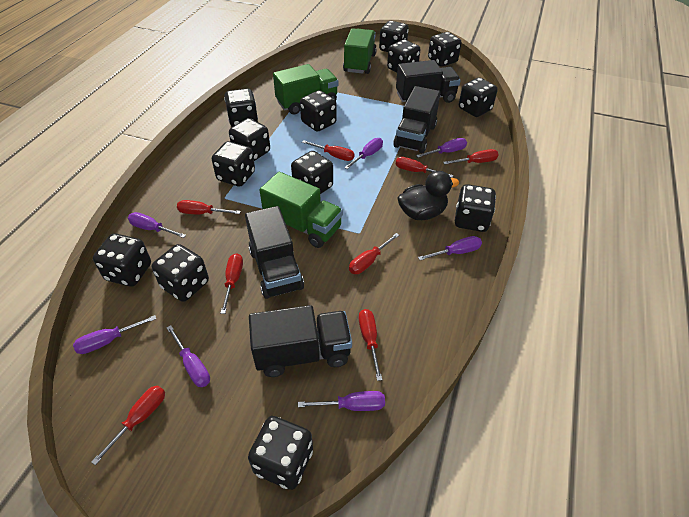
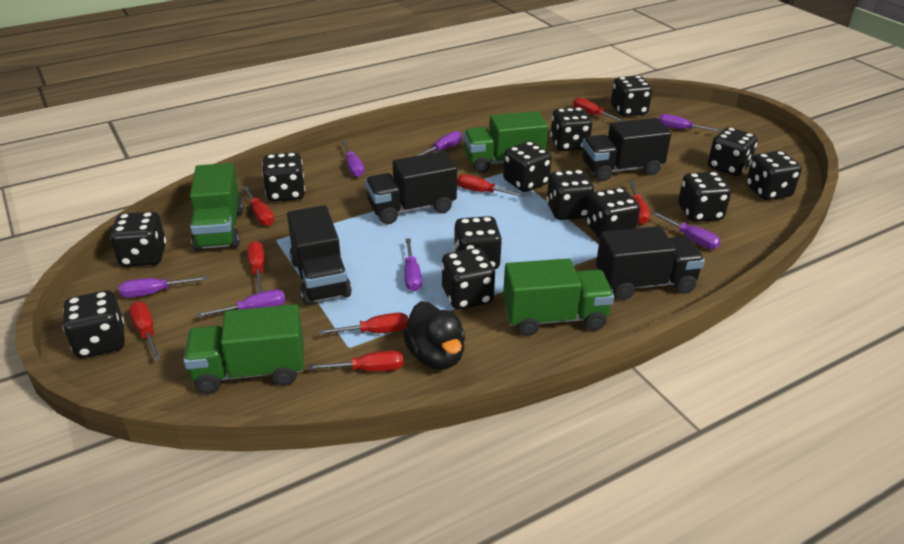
green truck: 3 -> 4

